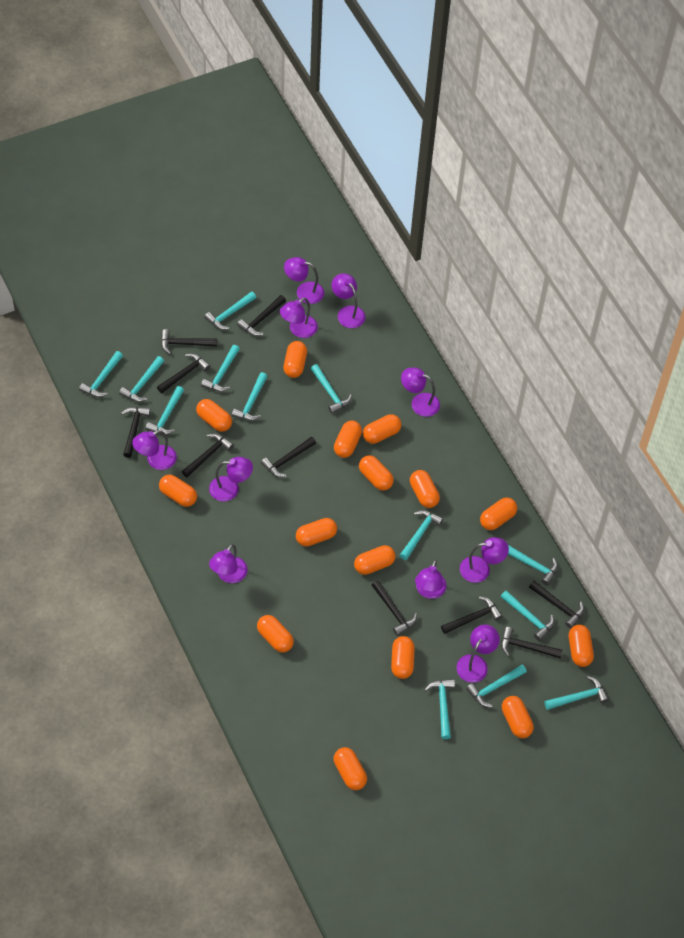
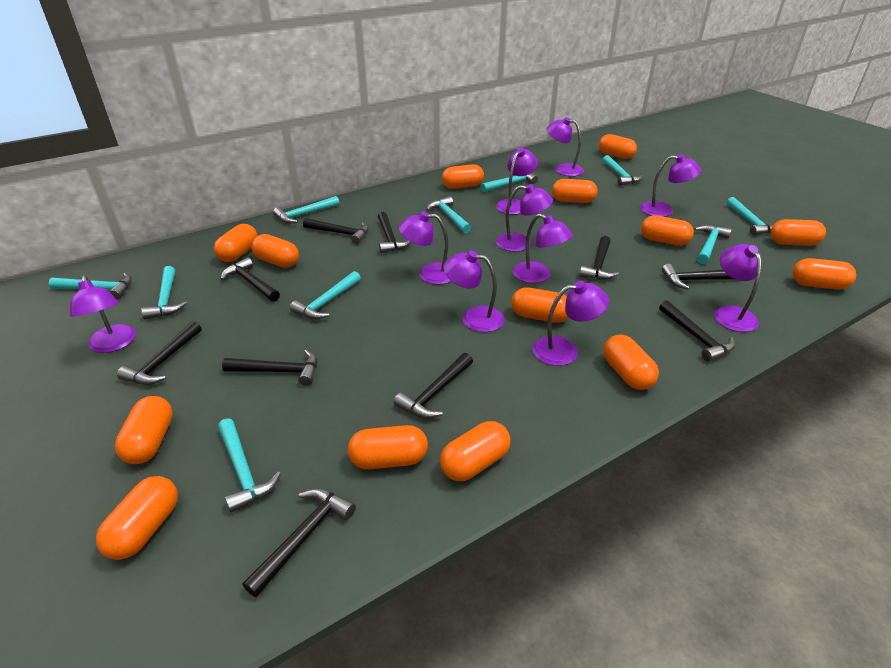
orange capsule: 15 -> 14
turquoise hammer: 13 -> 10

